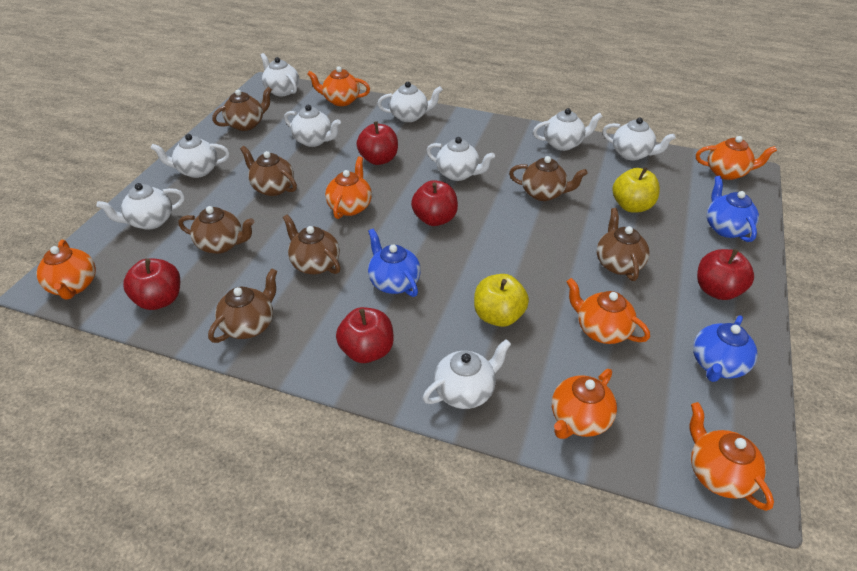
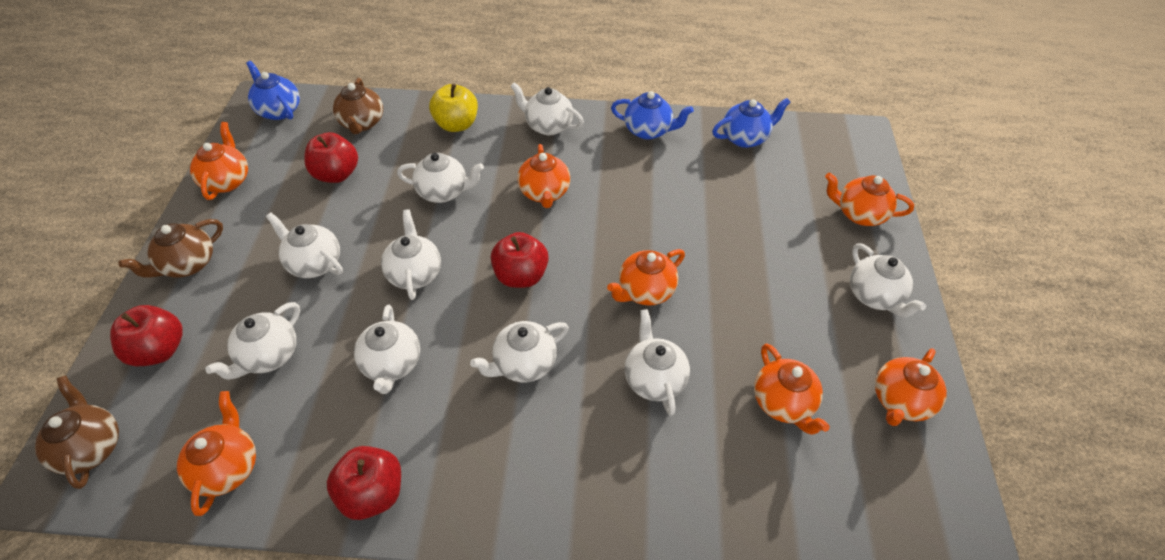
brown teapot: 7 -> 3
red apple: 5 -> 4
yellow apple: 2 -> 1

